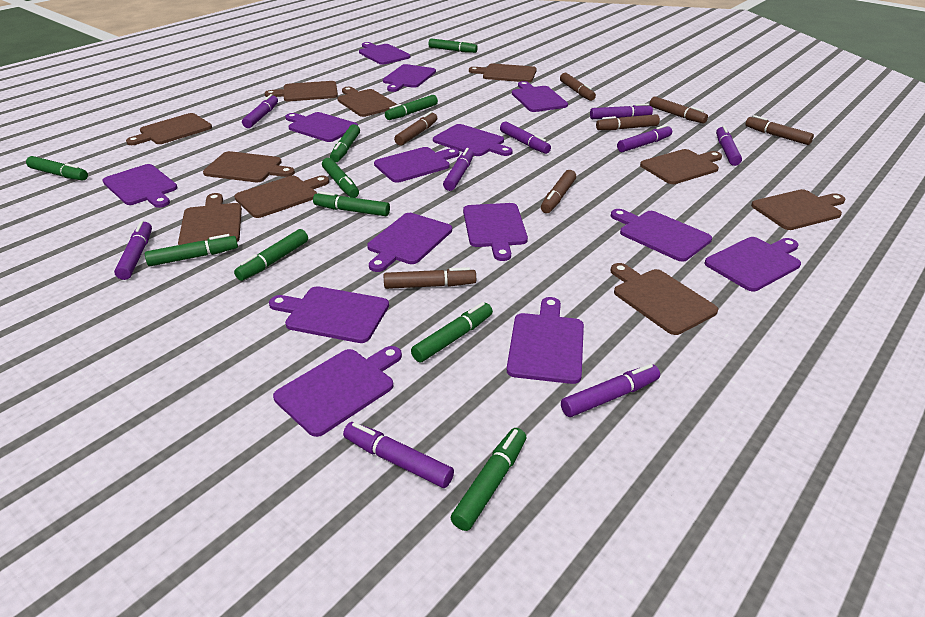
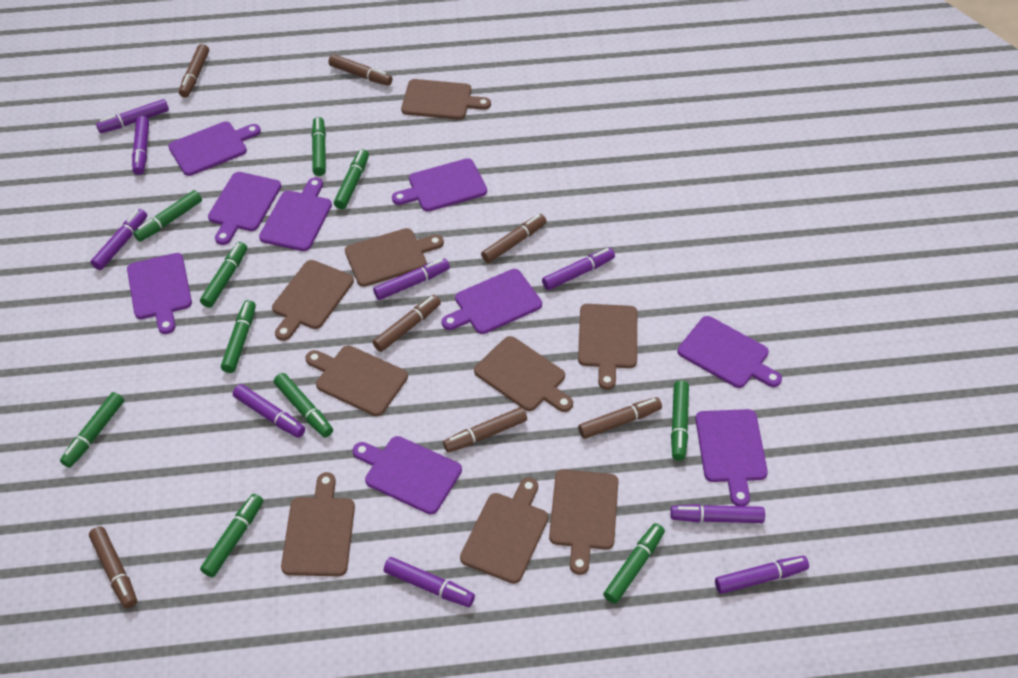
brown cutting board: 10 -> 9
purple cutting board: 14 -> 9

